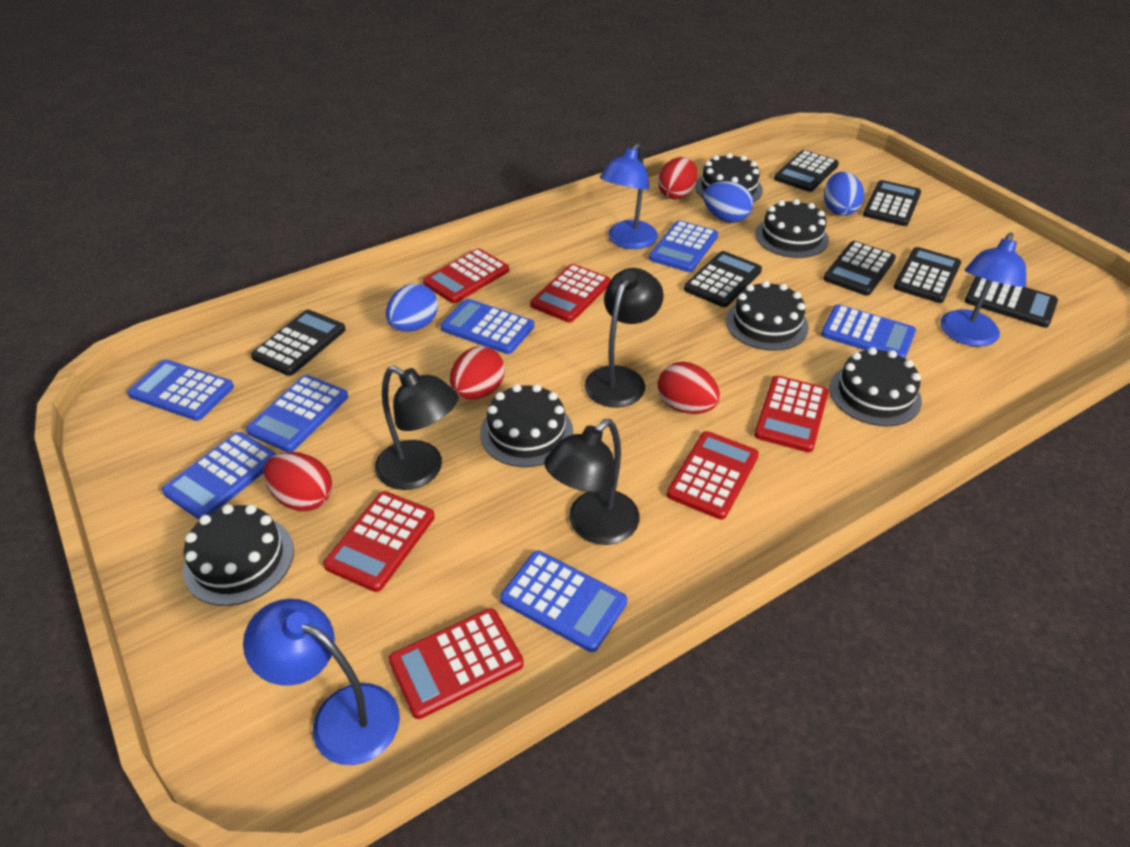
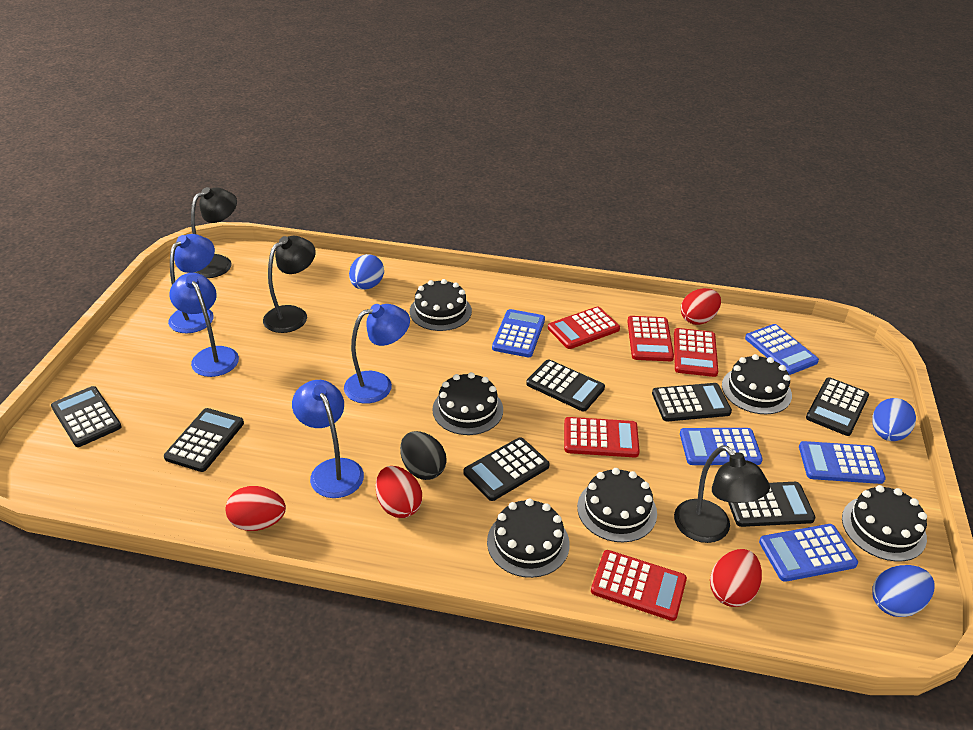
black egg: 0 -> 1
blue calculator: 7 -> 5
blue lamp: 3 -> 4
red calculator: 6 -> 5

